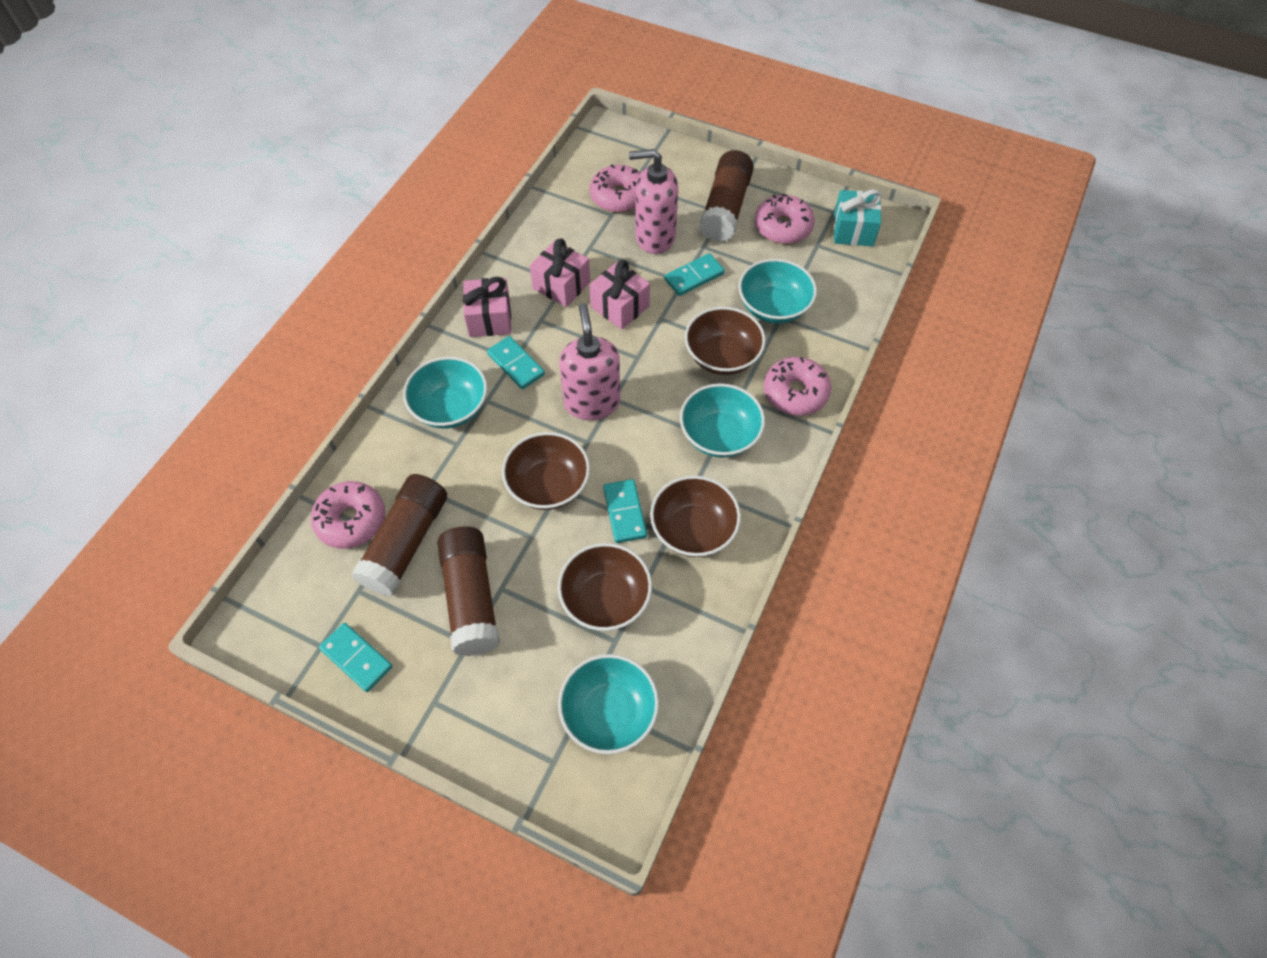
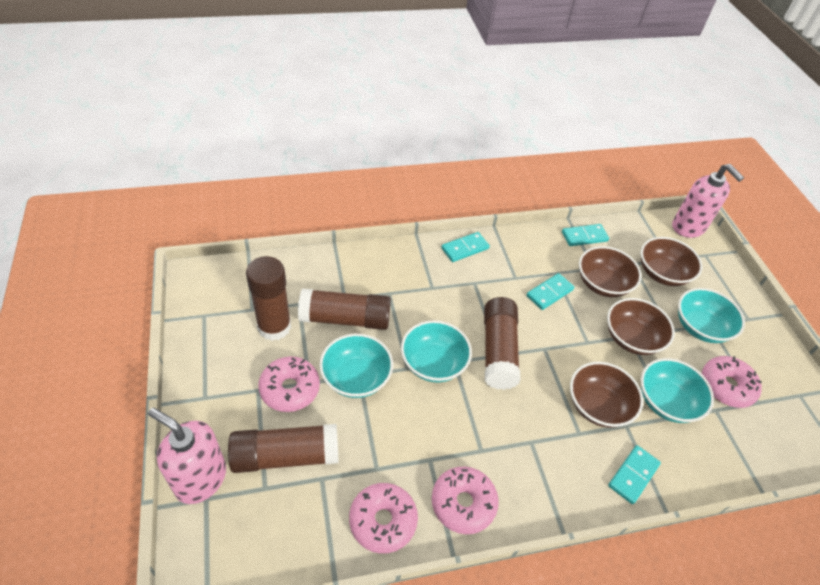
brown glue stick: 3 -> 4
pink gift: 3 -> 0
turquoise gift: 1 -> 0

